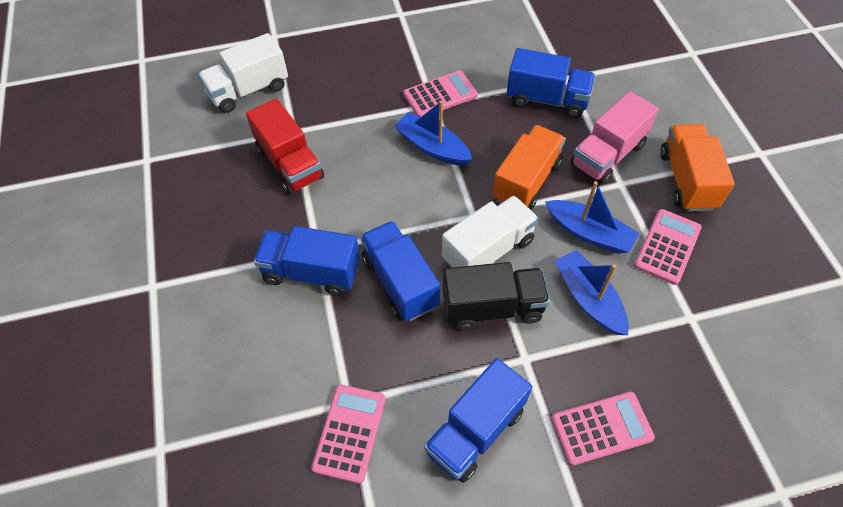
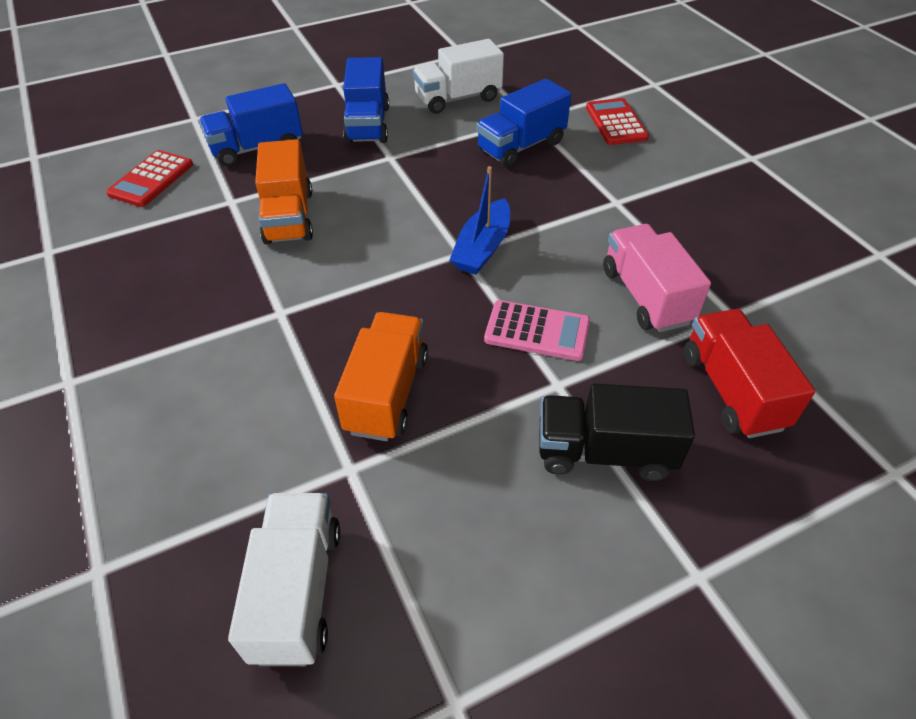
blue boat: 3 -> 1
blue truck: 4 -> 3
pink calculator: 4 -> 1
red calculator: 0 -> 2

